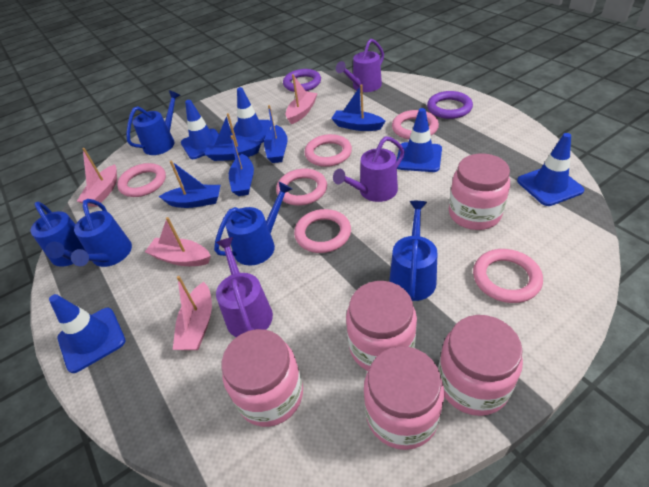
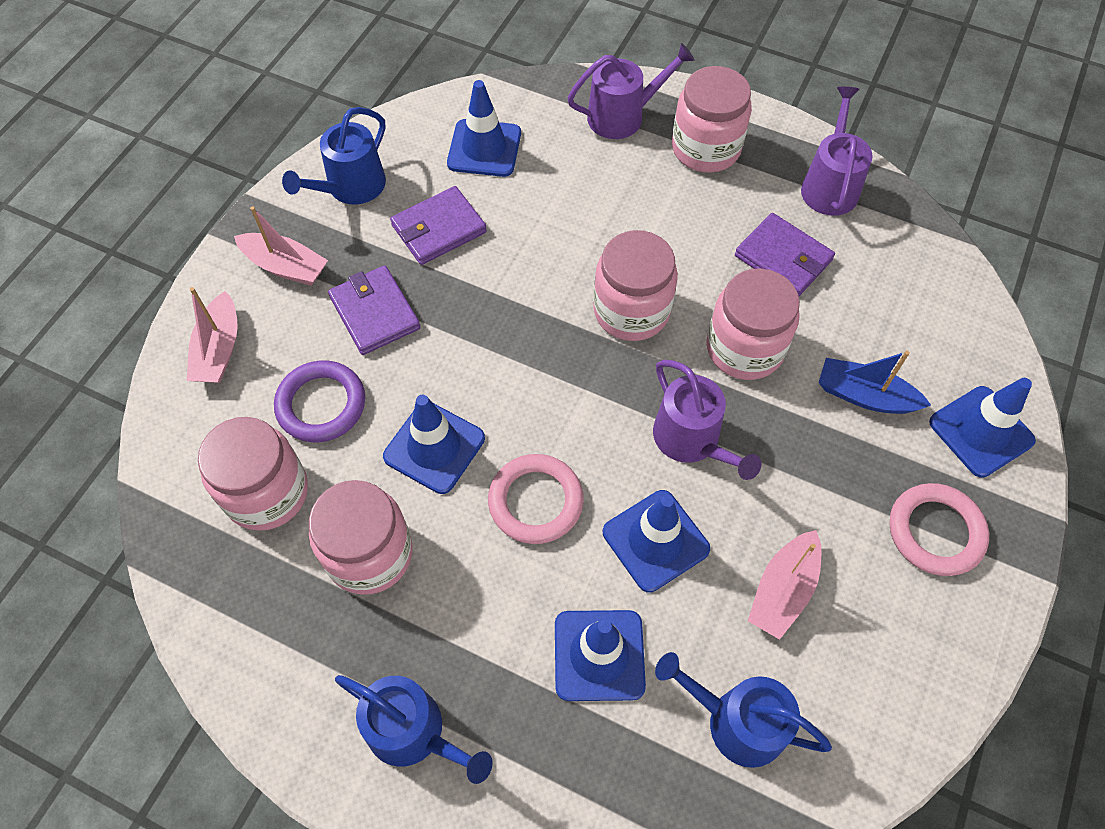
blue boat: 5 -> 1
blue watering can: 5 -> 3
pink boat: 4 -> 3
pink ring: 6 -> 2
purple ring: 2 -> 1
purple wallet: 0 -> 3

